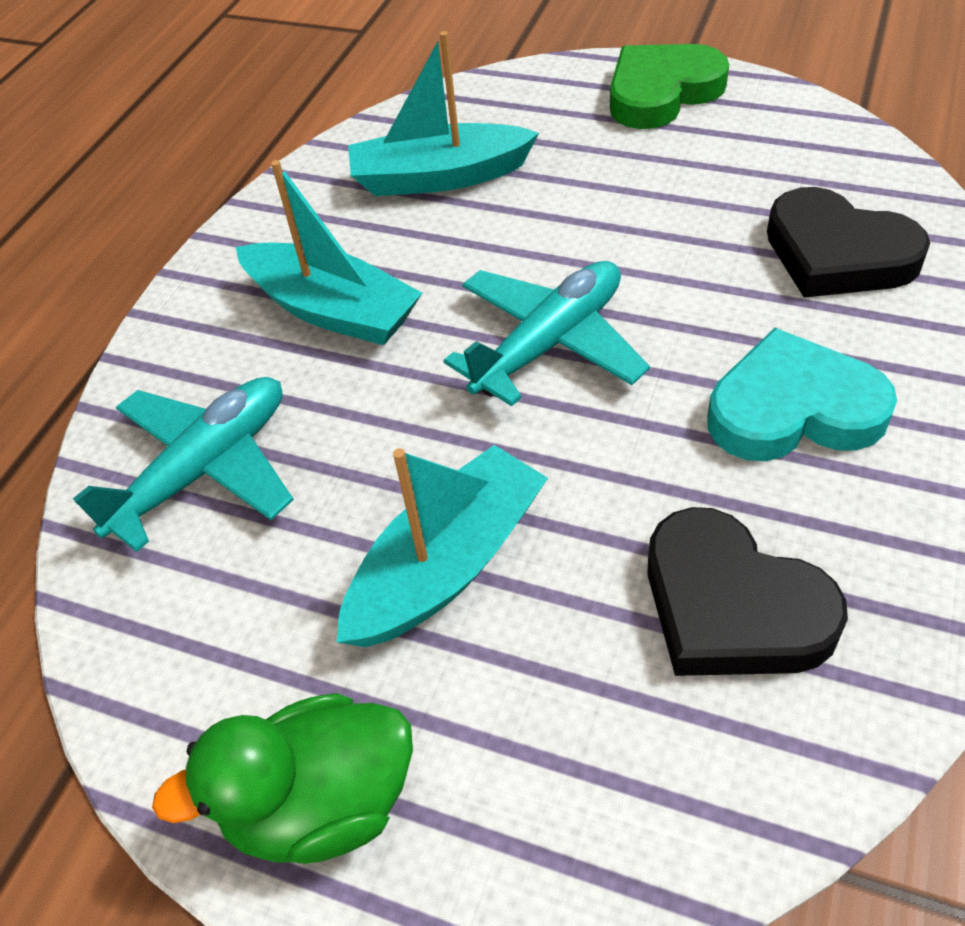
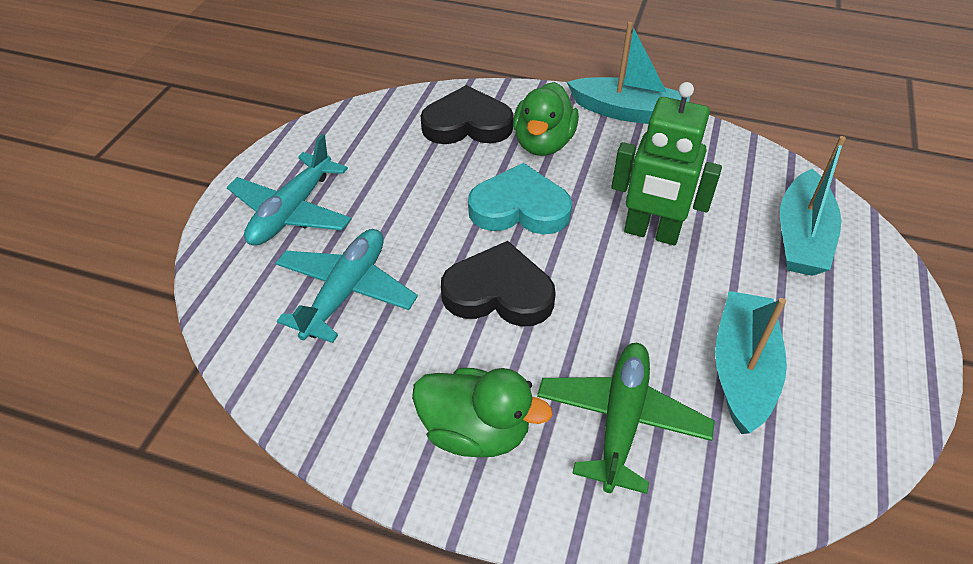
green duck: 1 -> 2
green heart: 1 -> 0
green plane: 0 -> 1
green robot: 0 -> 1

